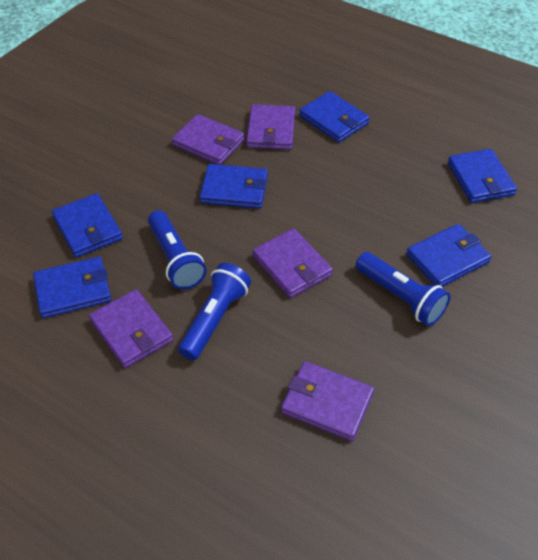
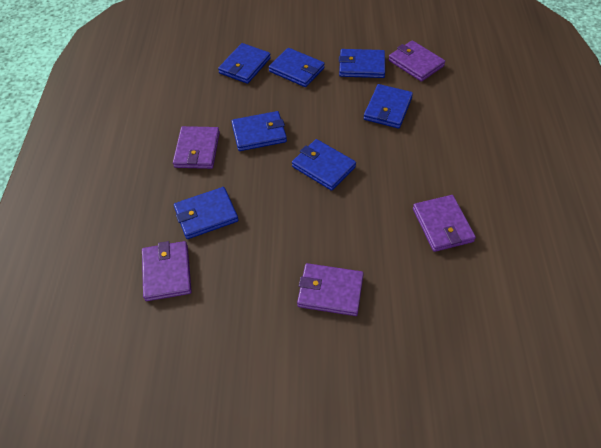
blue flashlight: 3 -> 0
blue wallet: 6 -> 7

